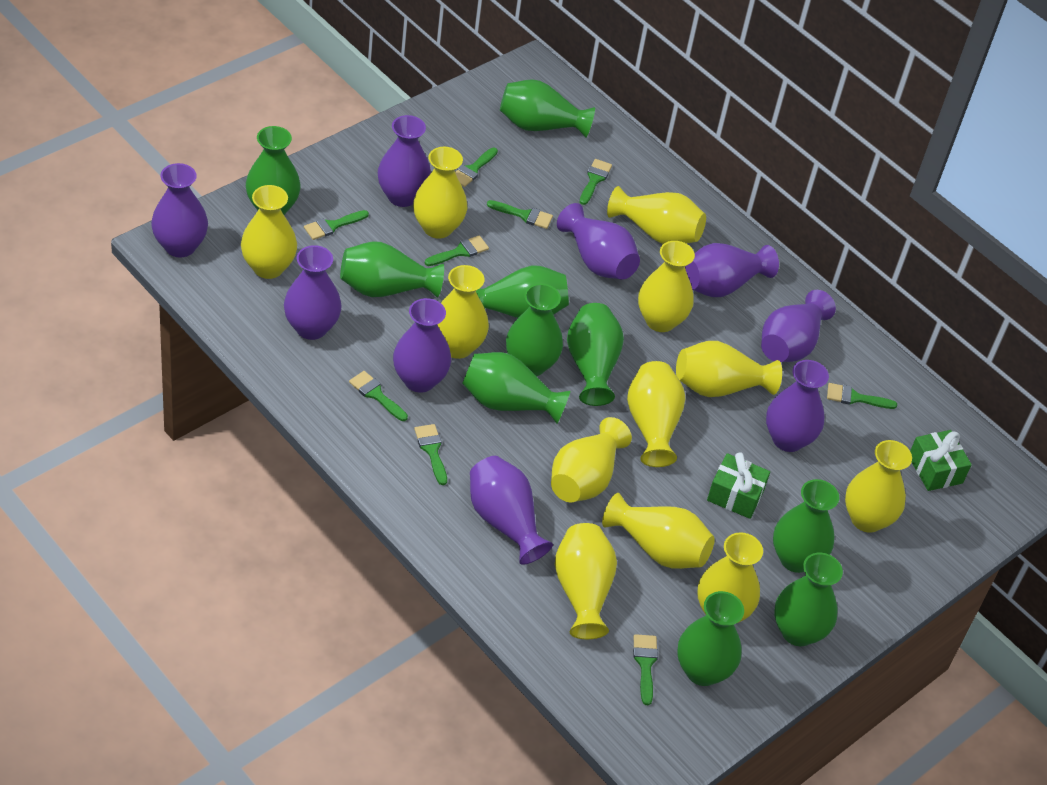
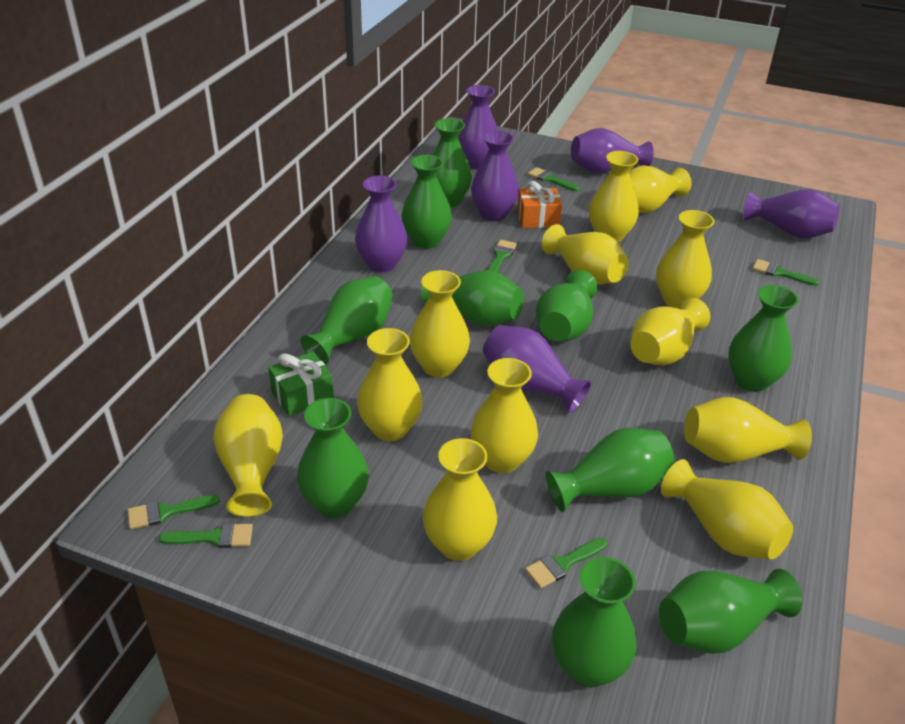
green brush: 9 -> 6
green gift: 2 -> 1
orange gift: 0 -> 1
purple vase: 9 -> 6

